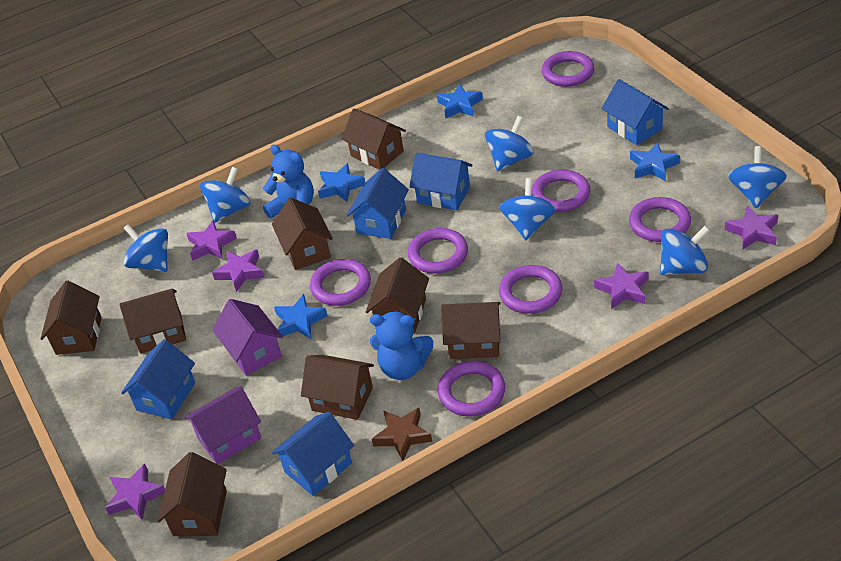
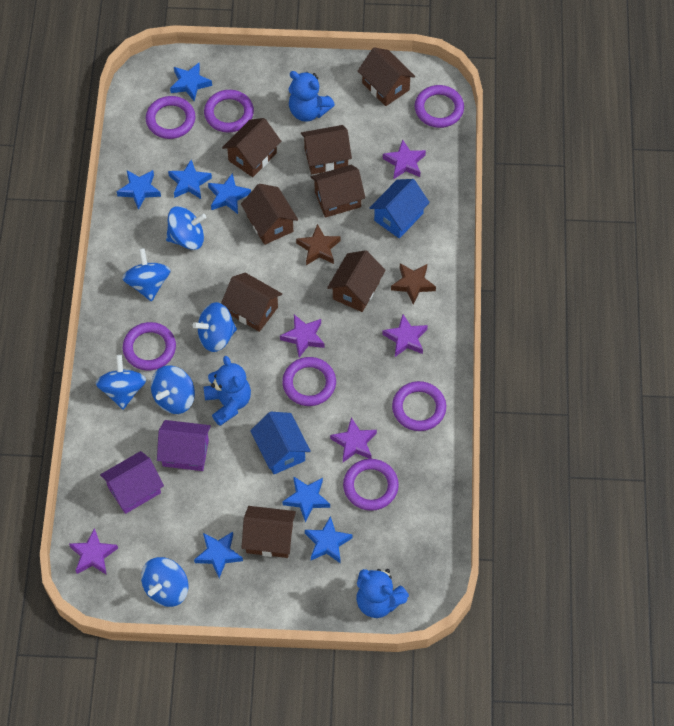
blue house: 5 -> 2
blue star: 4 -> 7
blue teddy bear: 2 -> 3
brown star: 1 -> 2

